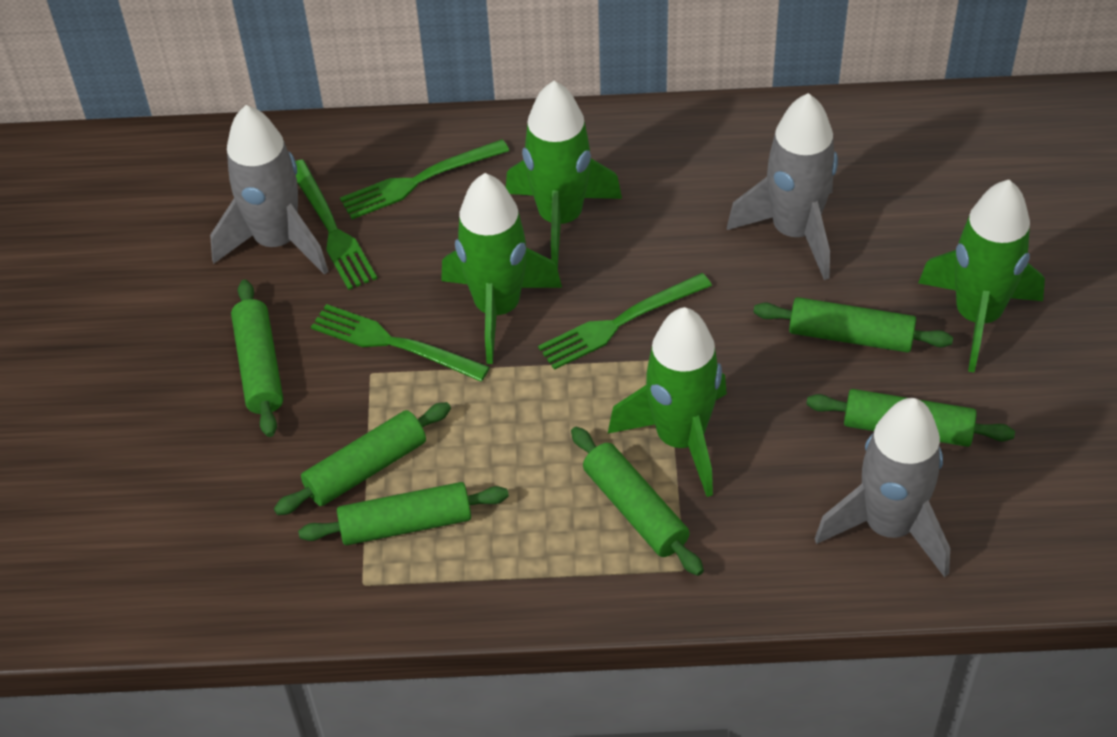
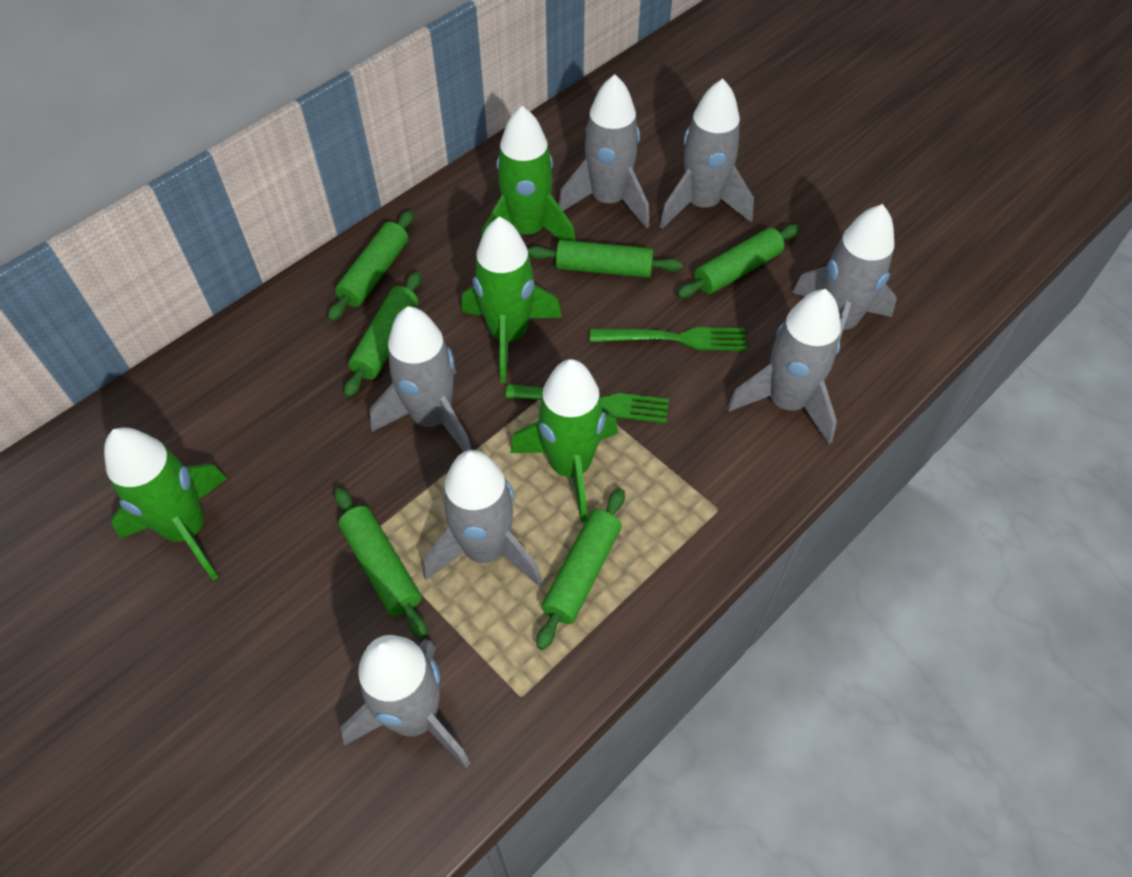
green fork: 4 -> 2
grey rocket: 3 -> 7

